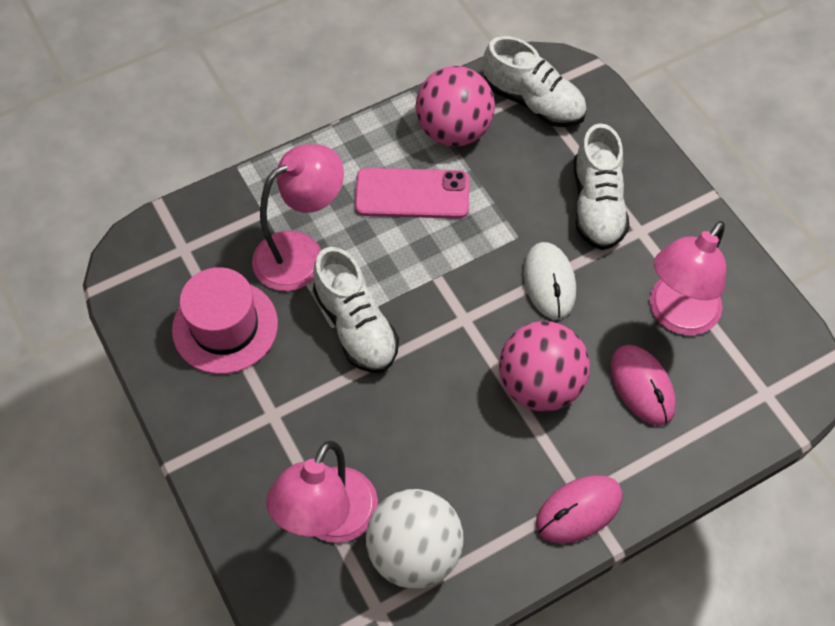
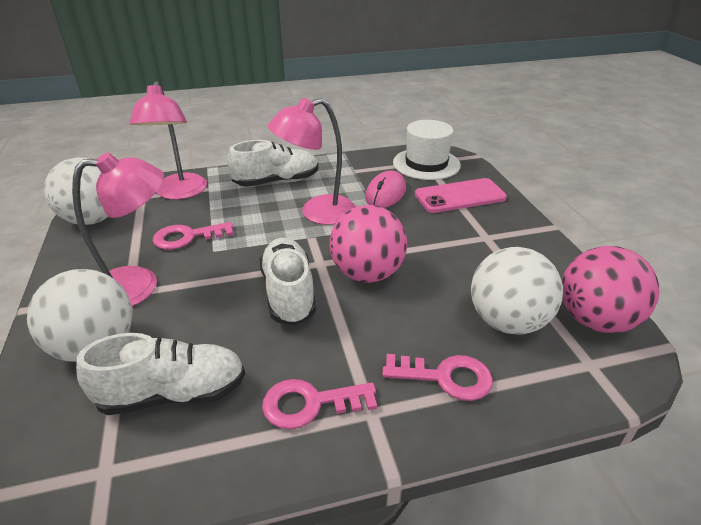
pink hat: 1 -> 0
pink key: 0 -> 3
pink mouse: 2 -> 1
white ball: 1 -> 3
white hat: 0 -> 1
white mouse: 1 -> 0

